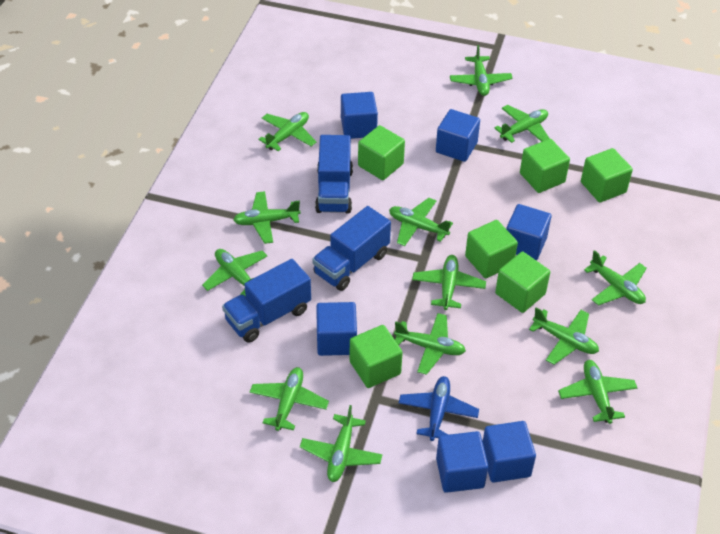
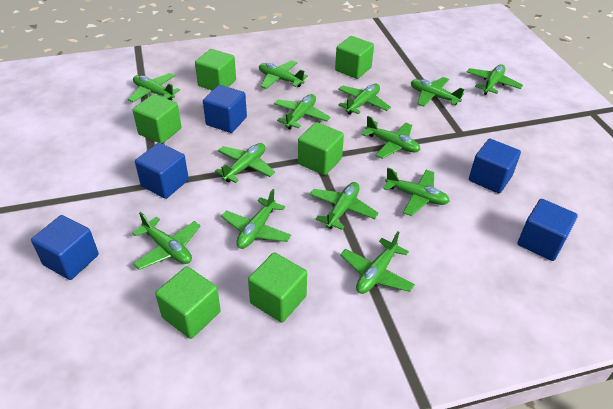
blue cube: 6 -> 5
blue plane: 1 -> 0
blue truck: 3 -> 0

